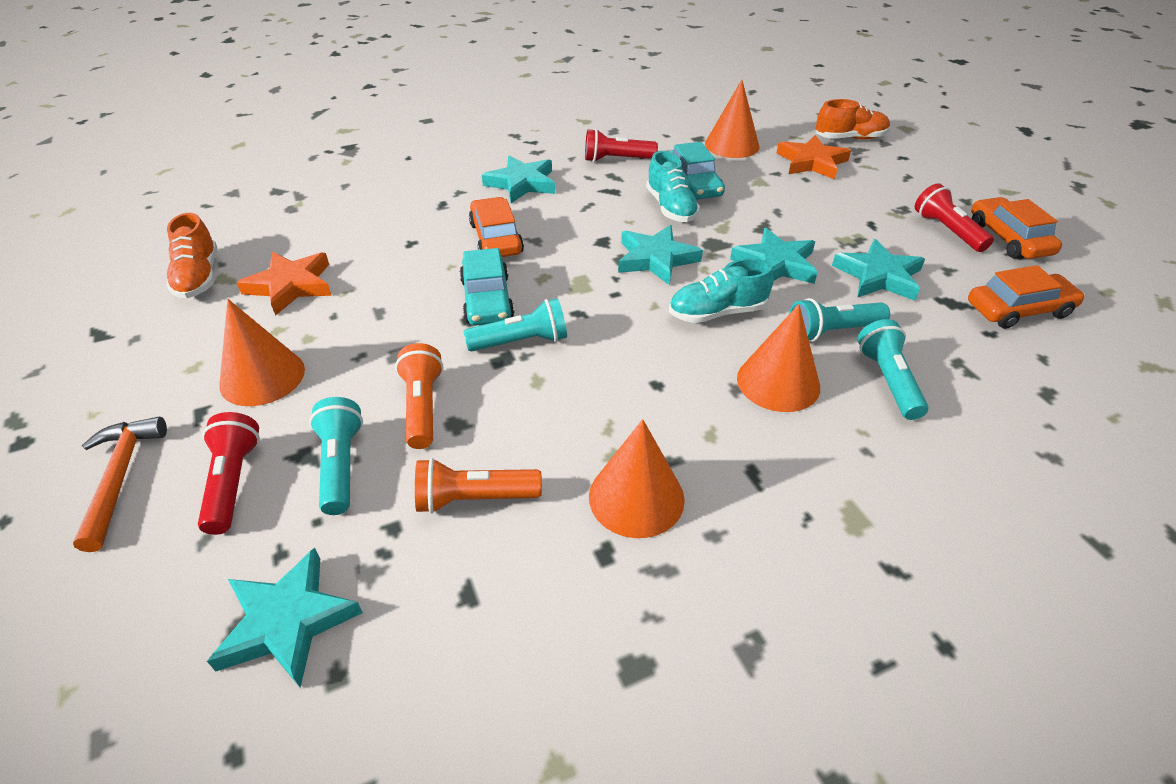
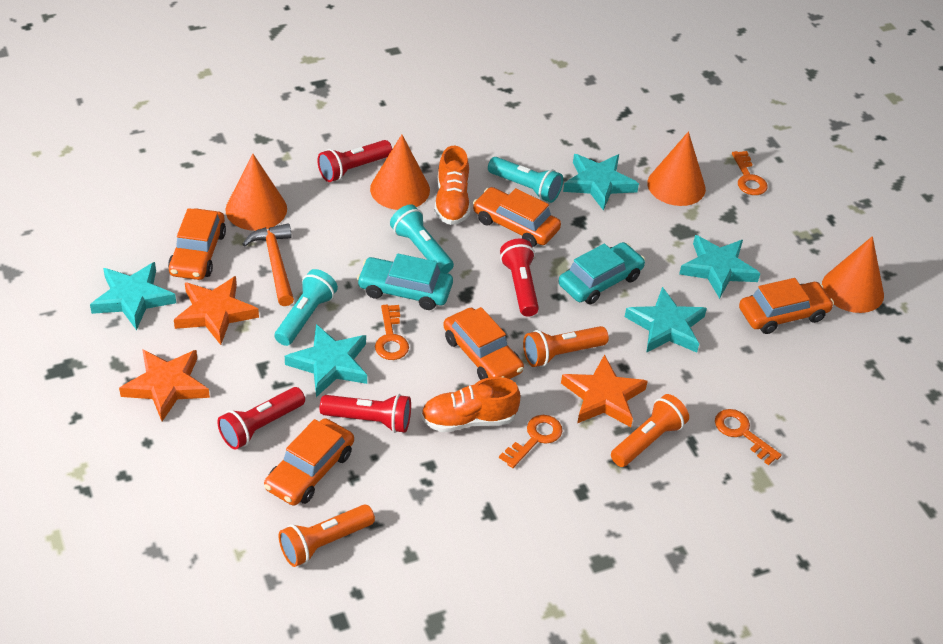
orange car: 3 -> 5
orange flashlight: 2 -> 3
orange key: 0 -> 4
orange star: 2 -> 3
red flashlight: 3 -> 4
turquoise flashlight: 4 -> 3
turquoise shoe: 2 -> 0

